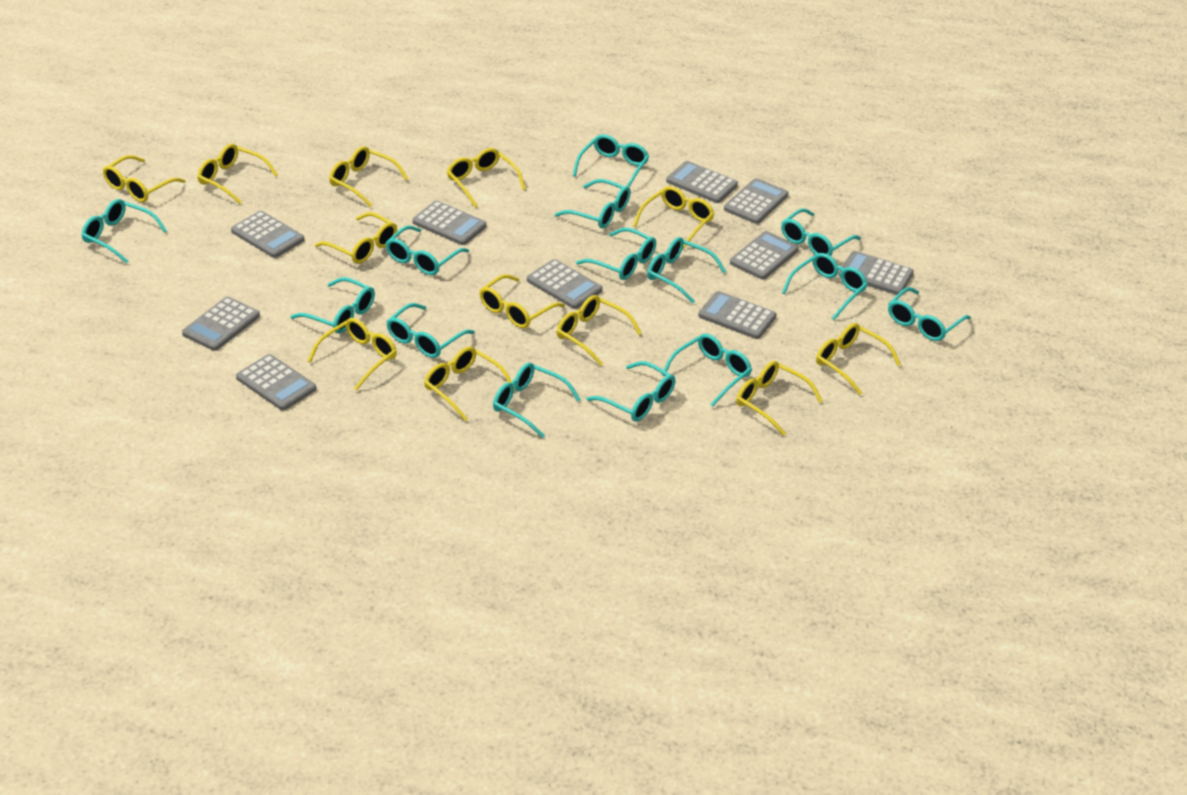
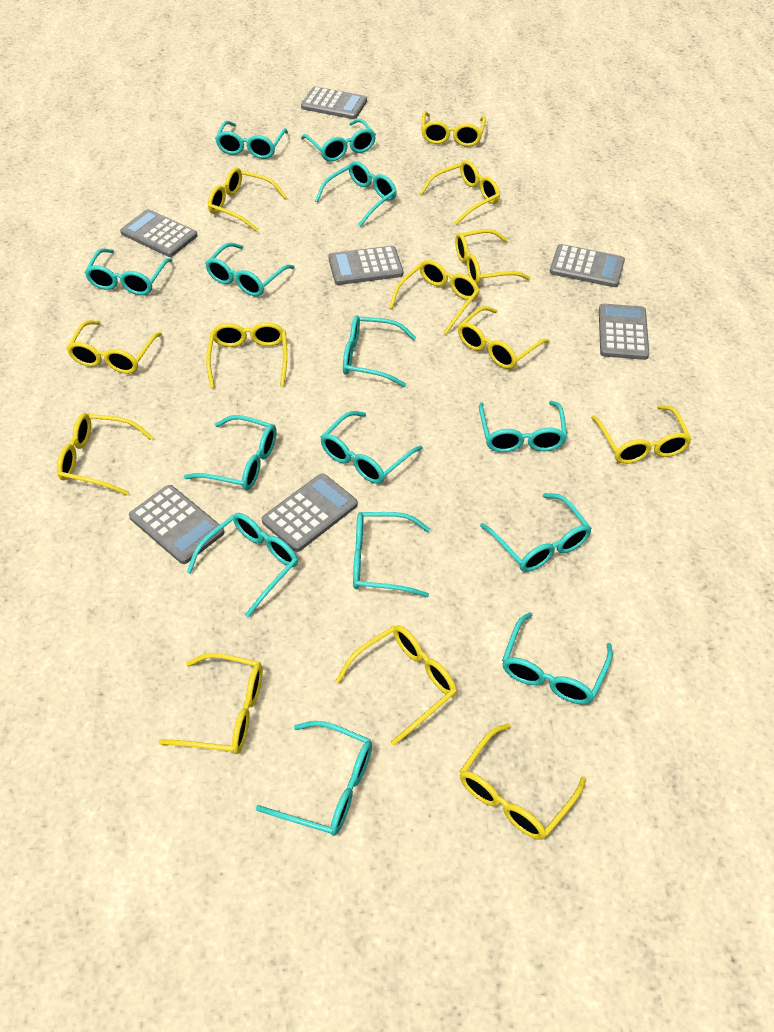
grey calculator: 10 -> 7
yellow glasses: 12 -> 13

